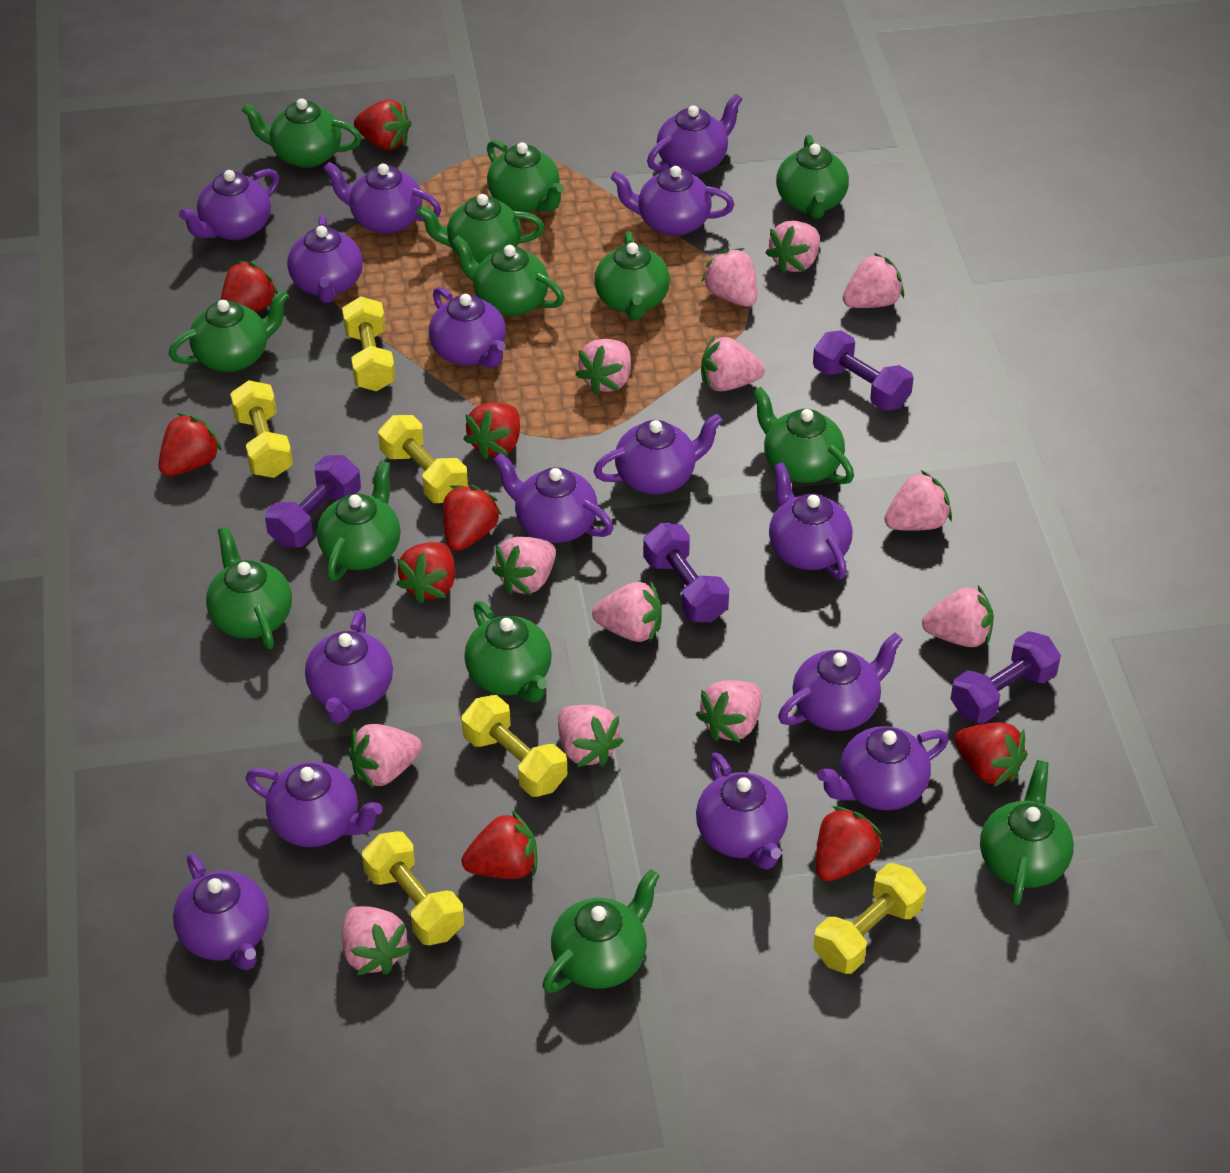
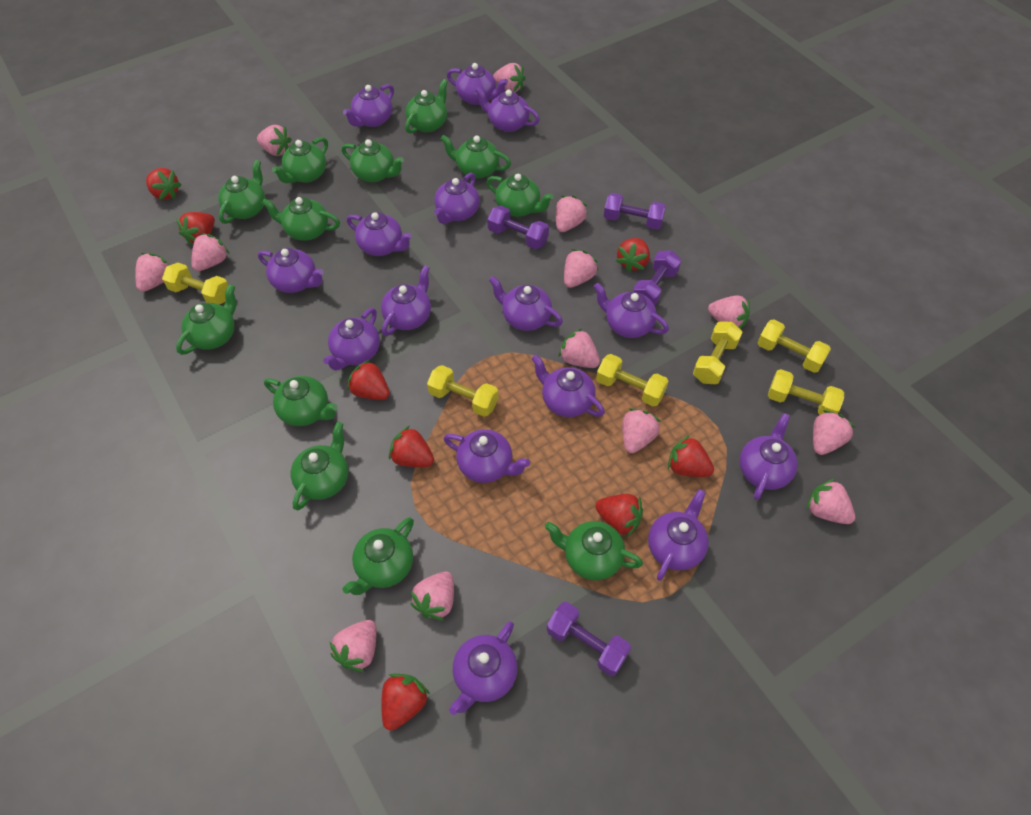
green teapot: 13 -> 12
red strawberry: 9 -> 8

